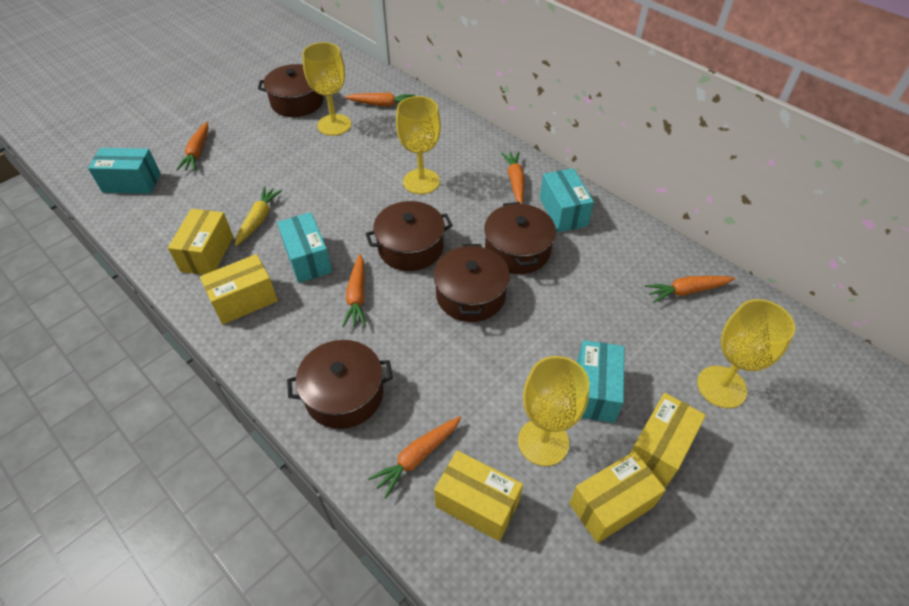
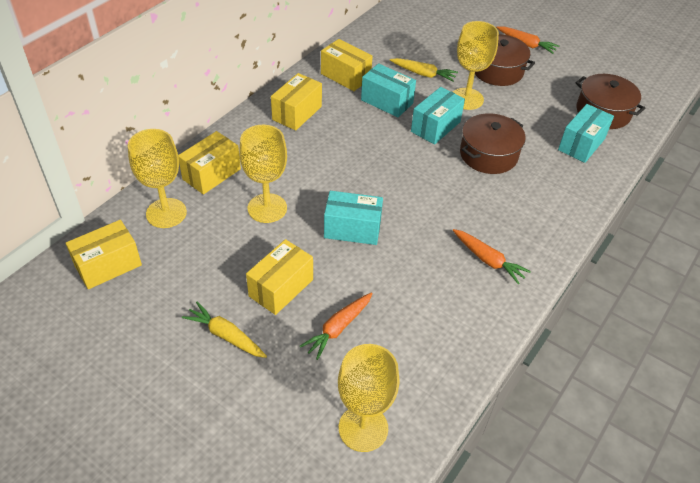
brown pot: 5 -> 3
orange carrot: 6 -> 3
yellow carrot: 1 -> 2

